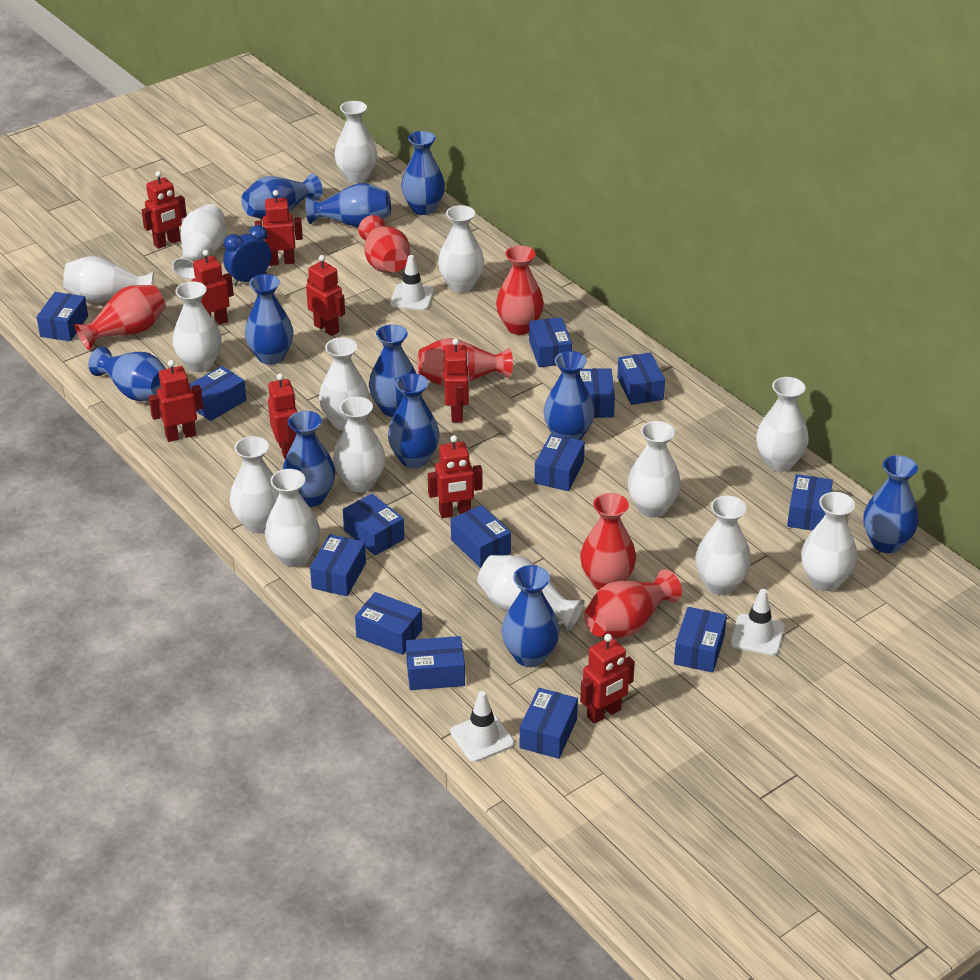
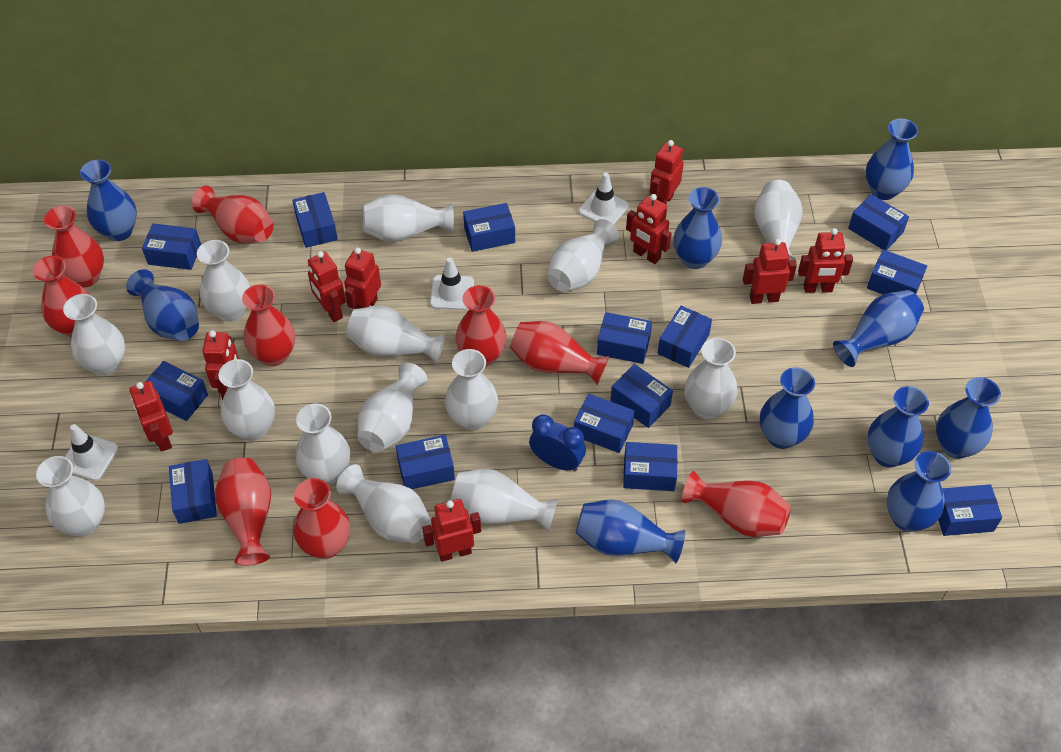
blue vase: 11 -> 10
red vase: 6 -> 9

